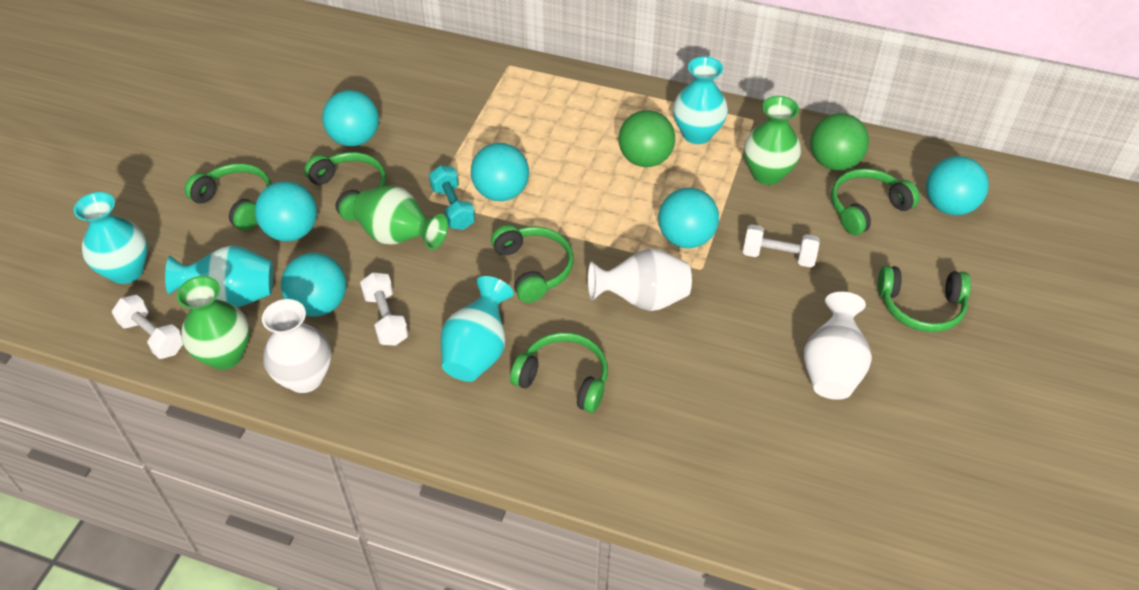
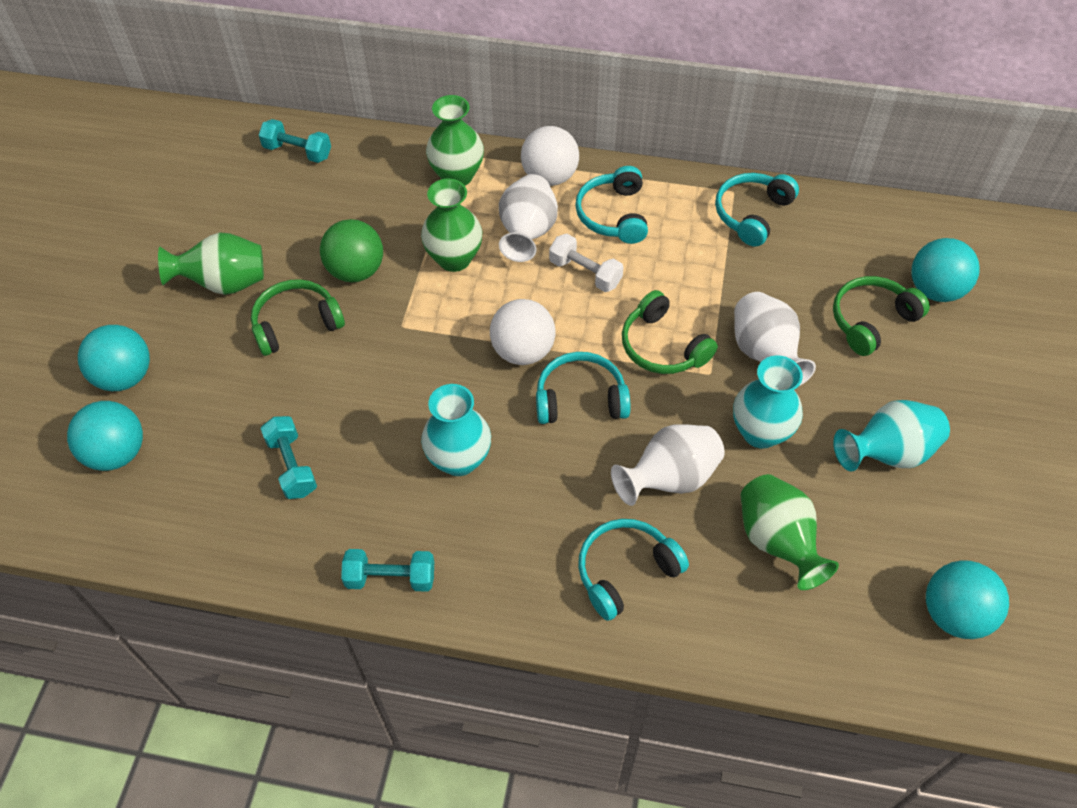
green ball: 2 -> 1
green headphones: 6 -> 3
green vase: 3 -> 4
turquoise ball: 6 -> 4
turquoise dumbbell: 1 -> 3
turquoise headphones: 0 -> 4
turquoise vase: 4 -> 3
white ball: 0 -> 2
white dumbbell: 3 -> 1

